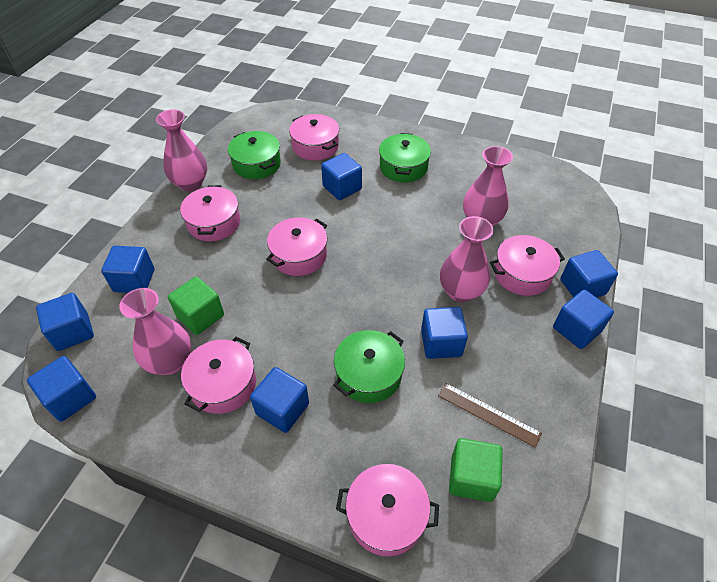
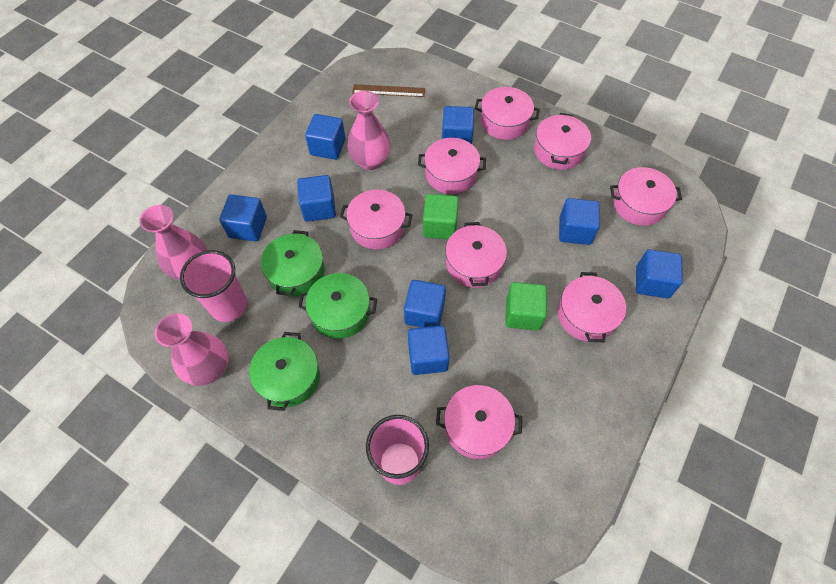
pink cup: 0 -> 2
pink pot: 6 -> 8
pink vase: 4 -> 3

